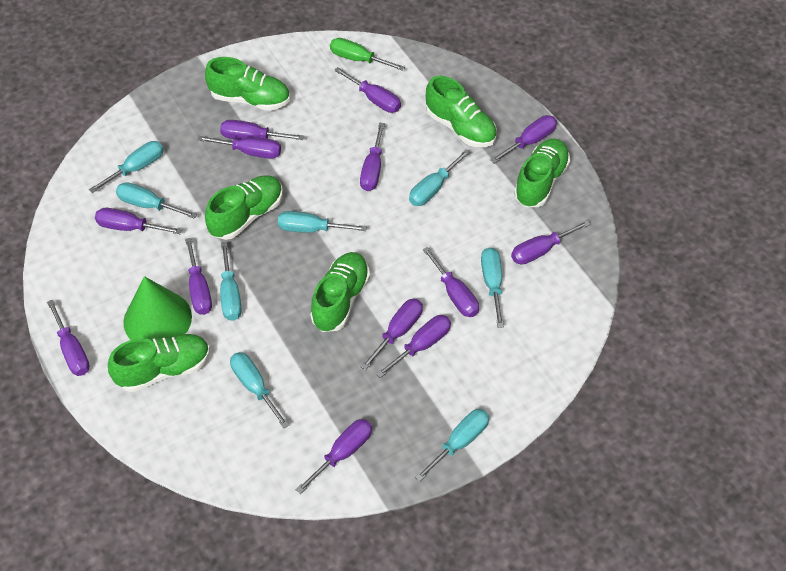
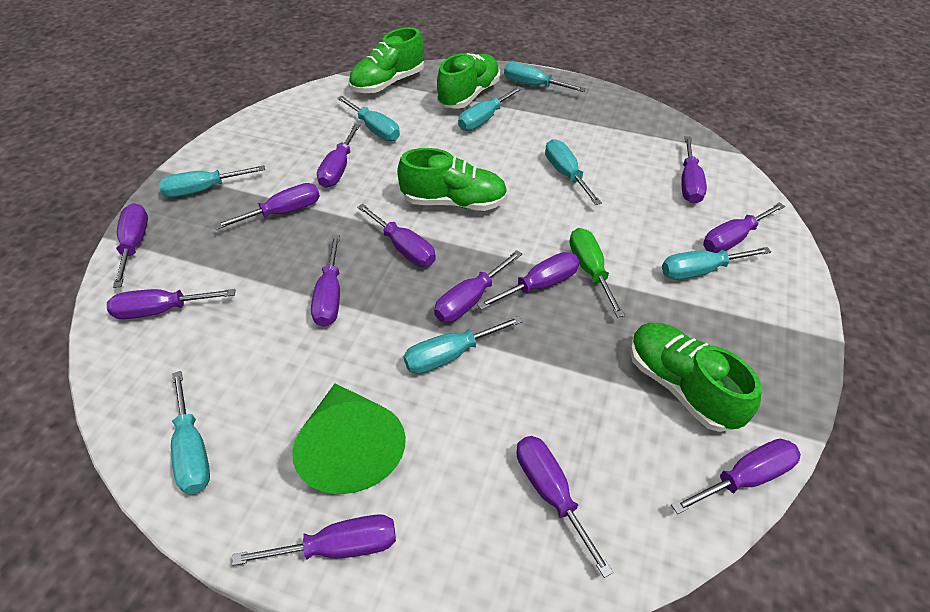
green shoe: 6 -> 4

